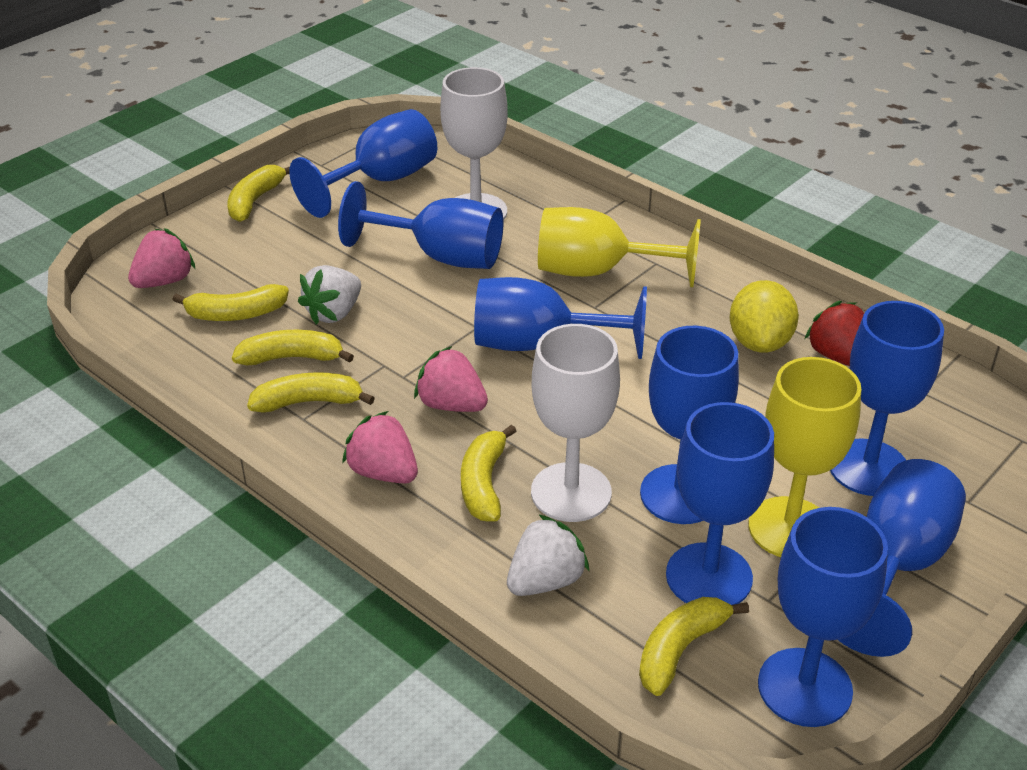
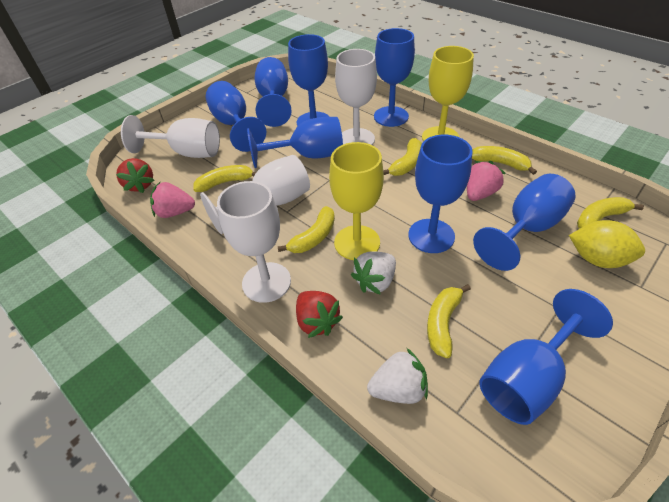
pink strawberry: 3 -> 2
red strawberry: 1 -> 2
white goblet: 2 -> 4

